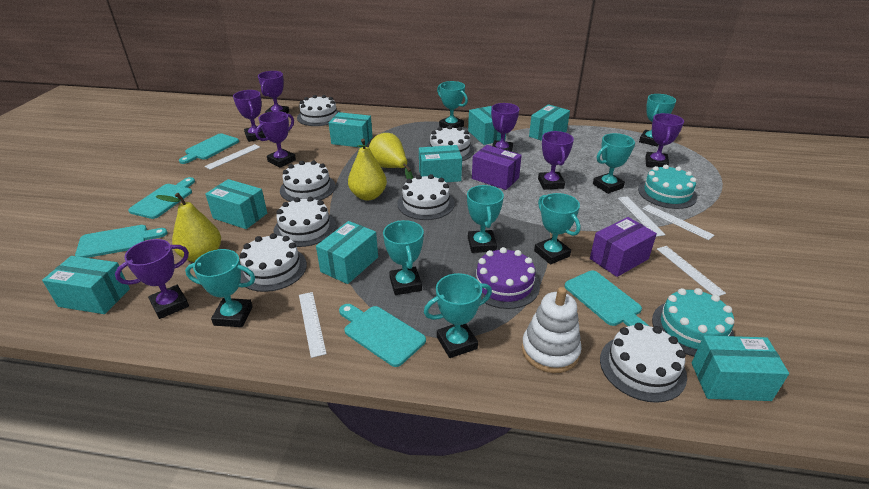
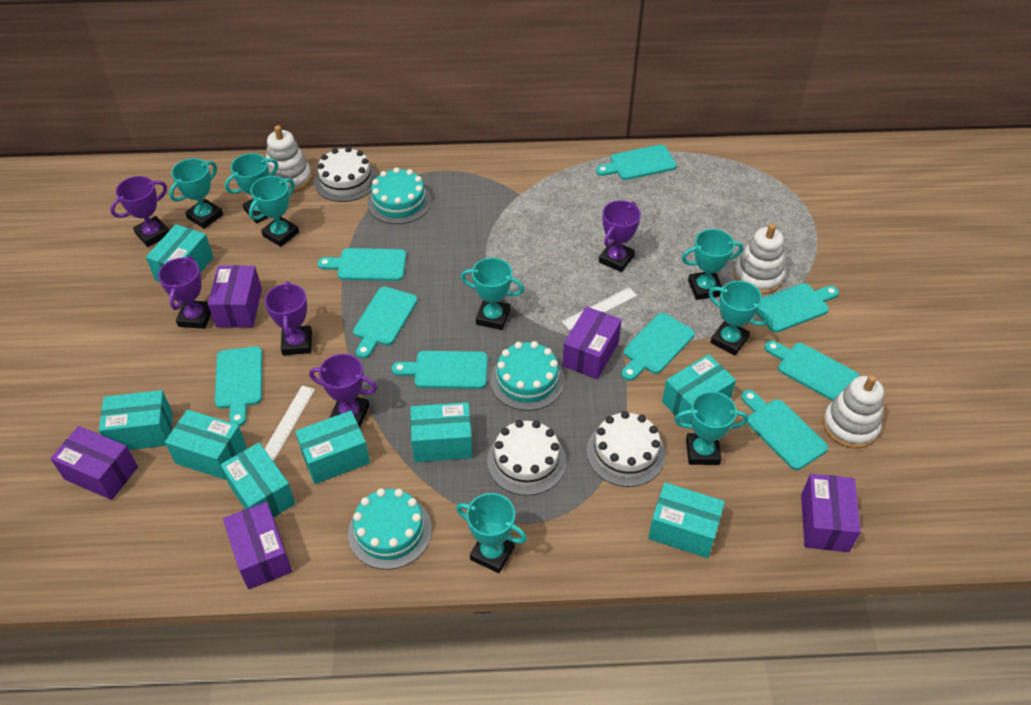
purple box: 2 -> 5
purple cake: 1 -> 0
purple trophy: 7 -> 5
turquoise cake: 2 -> 3
turquoise cutting board: 5 -> 9
white cake: 7 -> 3
white ruler: 5 -> 2
white stacking toy: 1 -> 3
yellow pear: 3 -> 0

